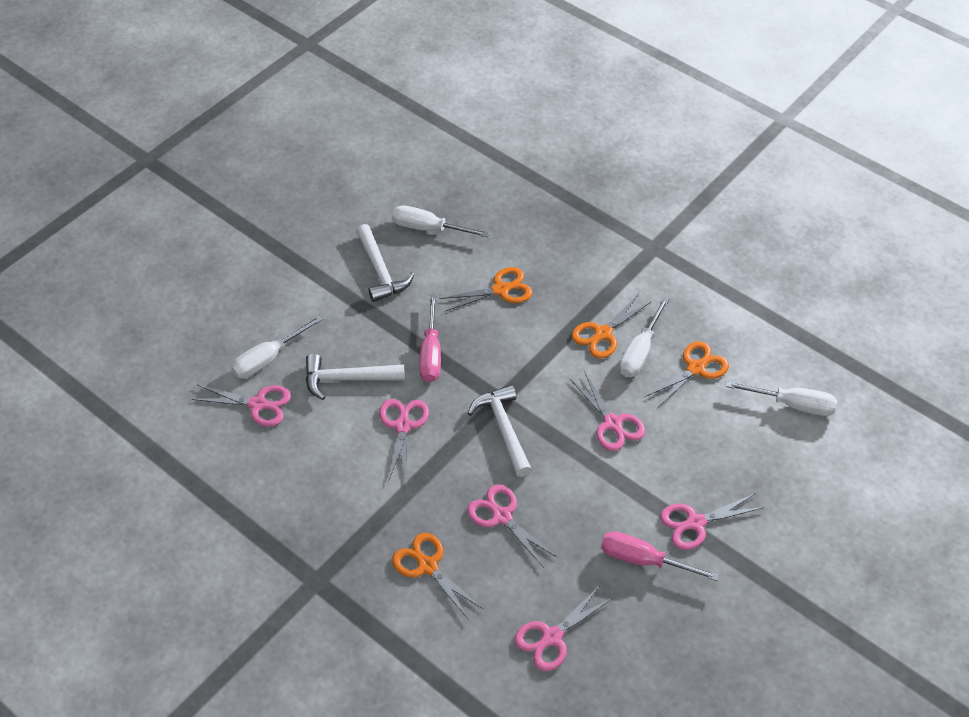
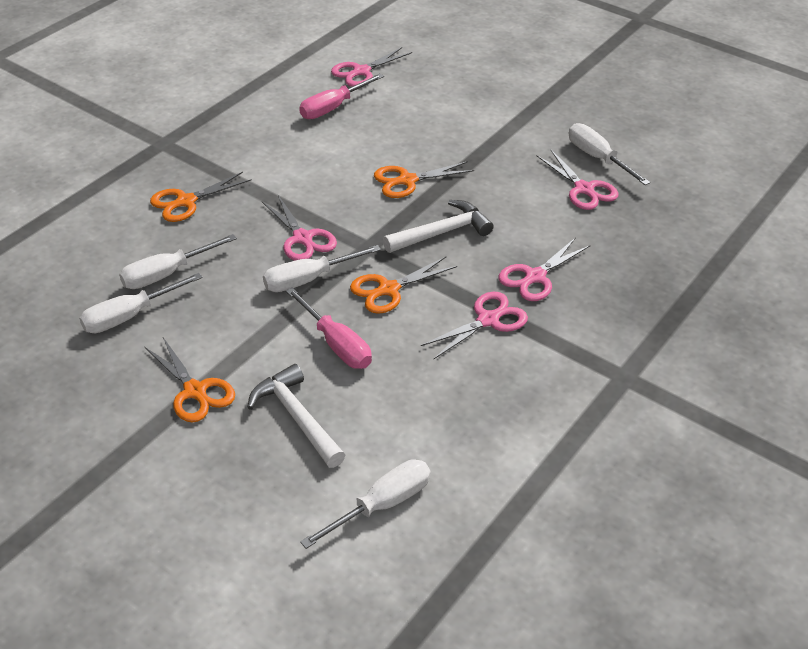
pink scissors: 6 -> 5
white hammer: 3 -> 2
white screwdriver: 4 -> 5

